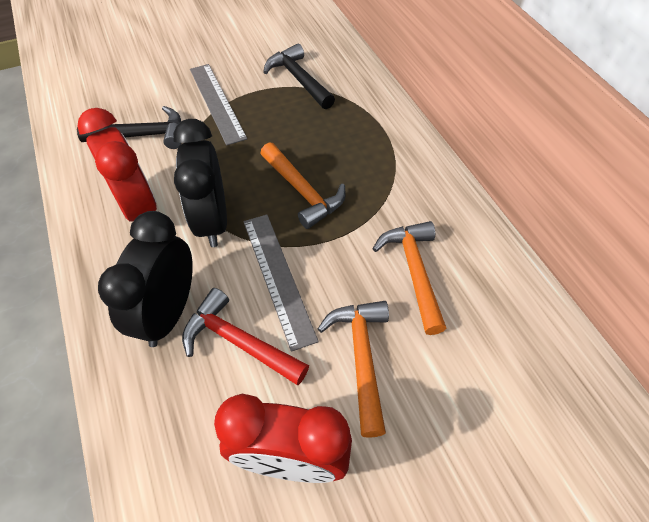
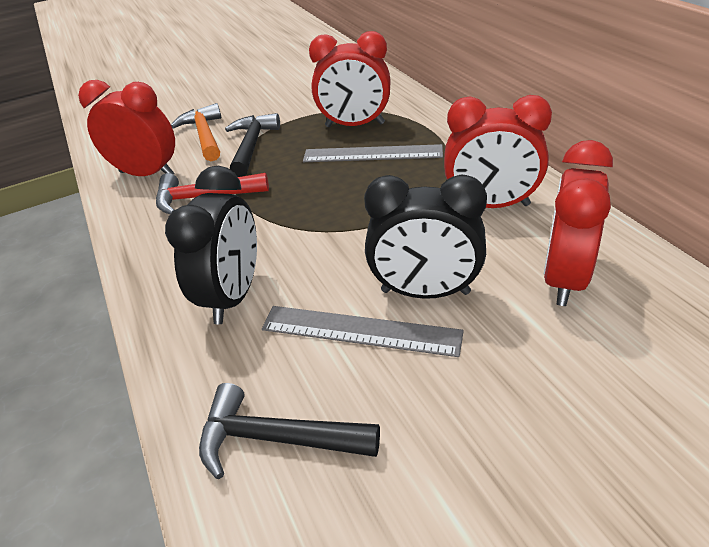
orange hammer: 3 -> 1
red clock: 2 -> 4

